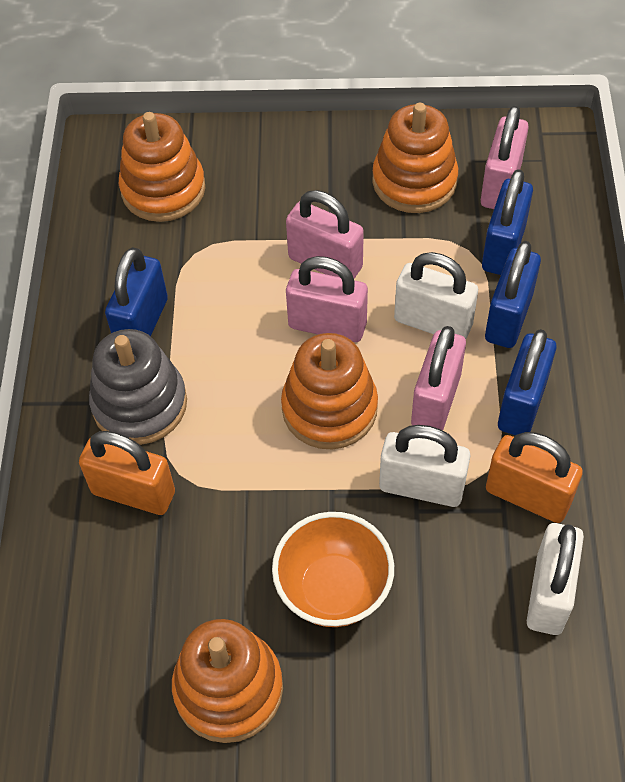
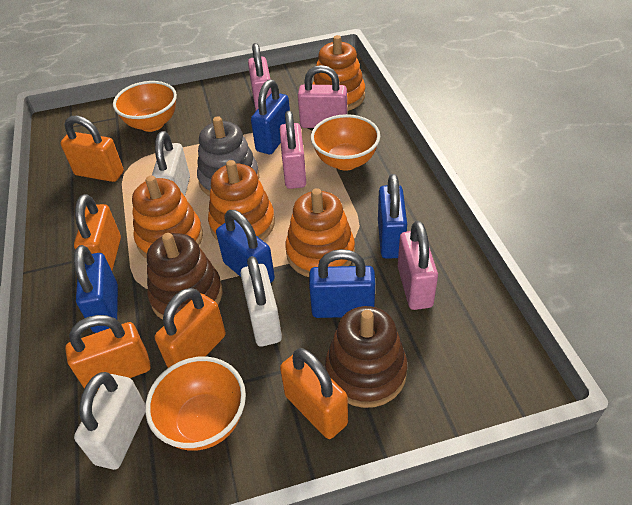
blue padlock: 4 -> 5
brown stacking toy: 0 -> 2
orange bowl: 1 -> 3
orange padlock: 2 -> 5

